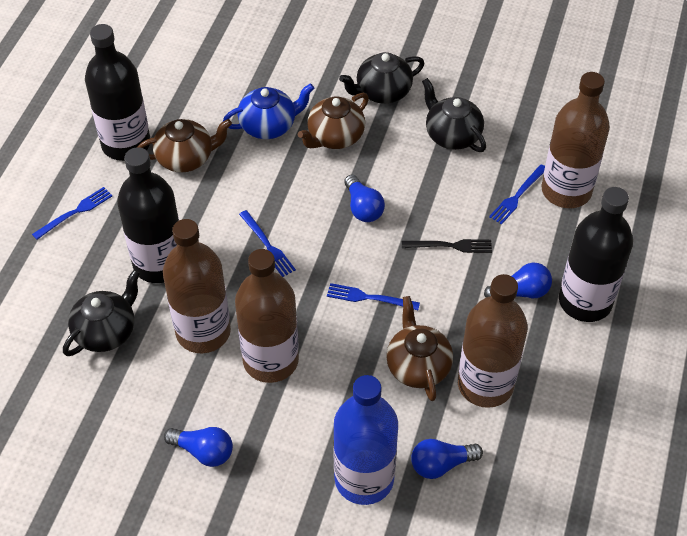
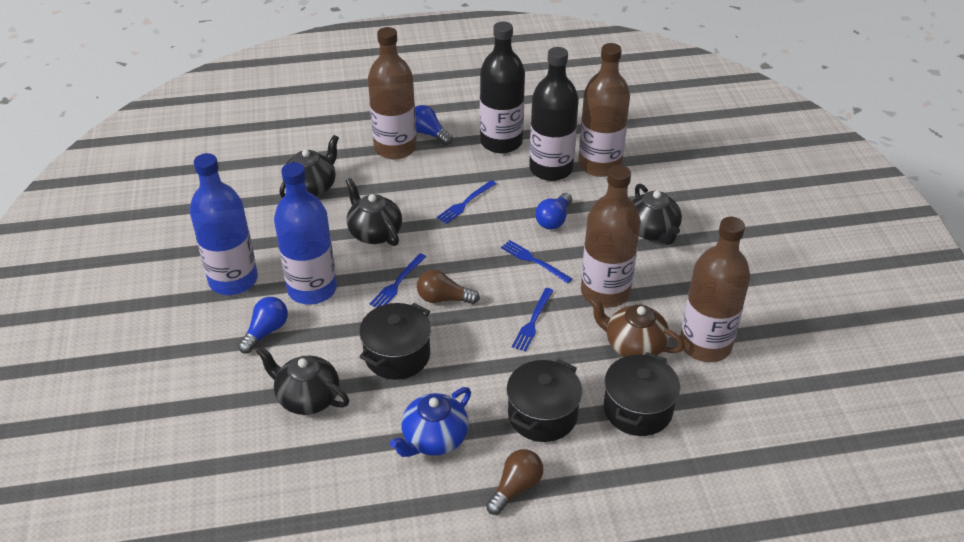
black bottle: 3 -> 2
black fork: 1 -> 0
black pot: 0 -> 3
black teapot: 3 -> 4
blue bottle: 1 -> 2
blue light bulb: 4 -> 3
brown light bulb: 0 -> 2
brown teapot: 3 -> 1

